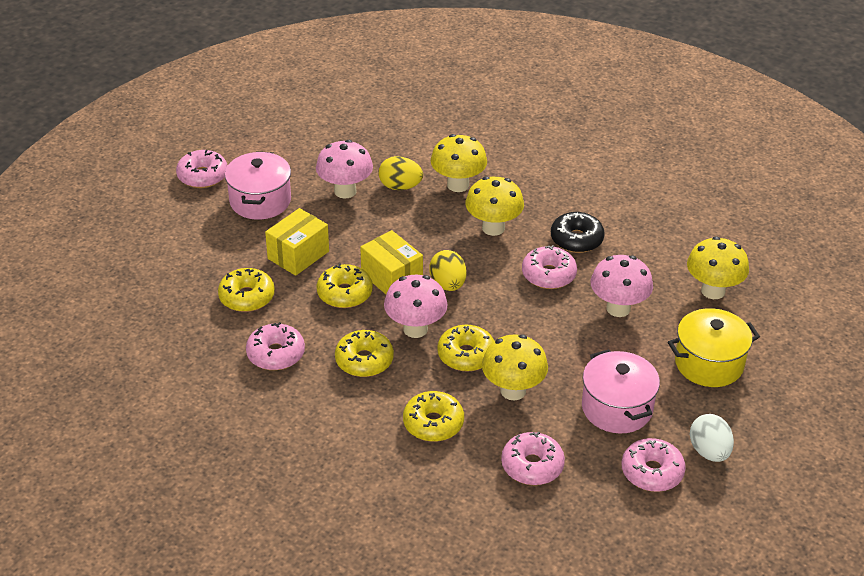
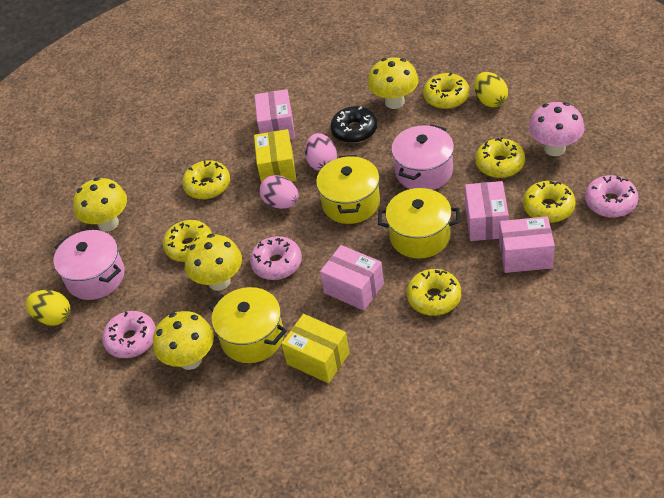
pink box: 0 -> 4
pink donut: 5 -> 3
pink egg: 0 -> 2
pink mushroom: 3 -> 1
white egg: 1 -> 0
yellow donut: 5 -> 6
yellow pot: 1 -> 3

